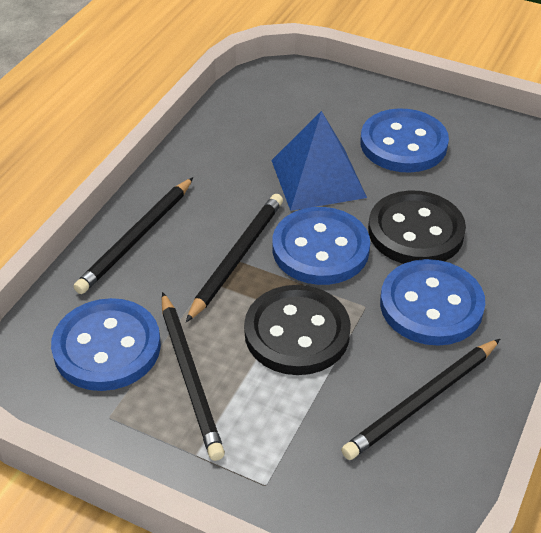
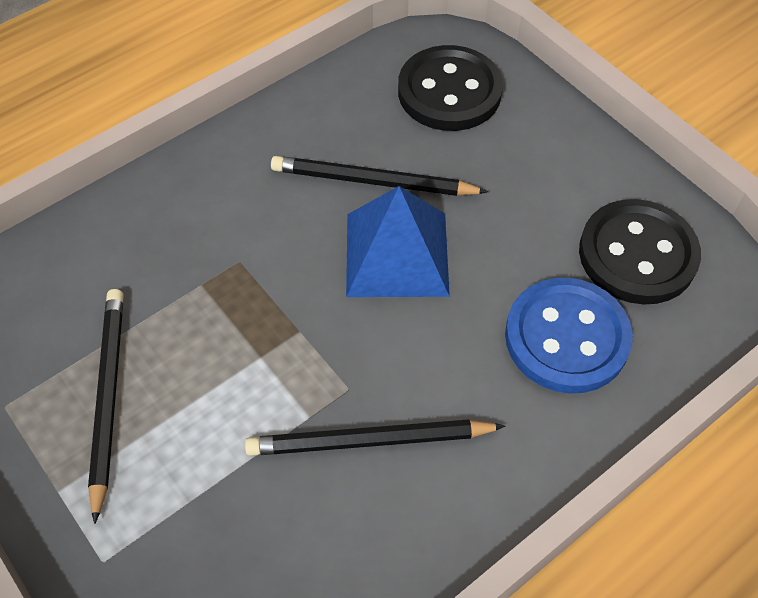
black pencil: 4 -> 3
blue button: 4 -> 1

